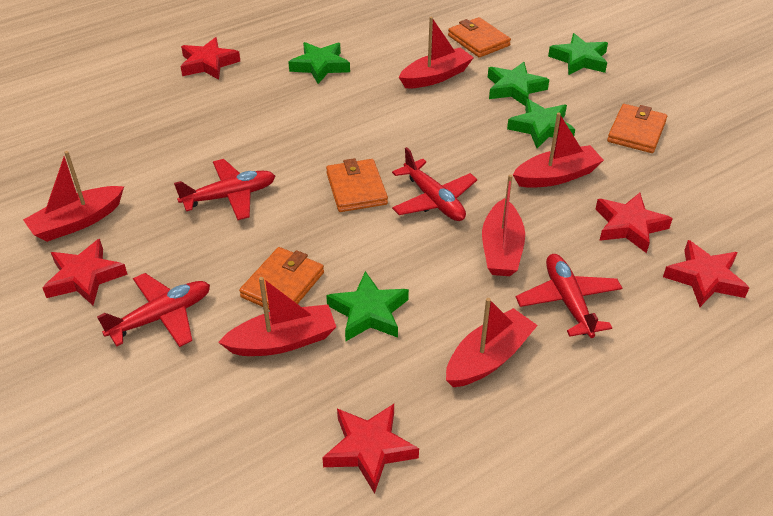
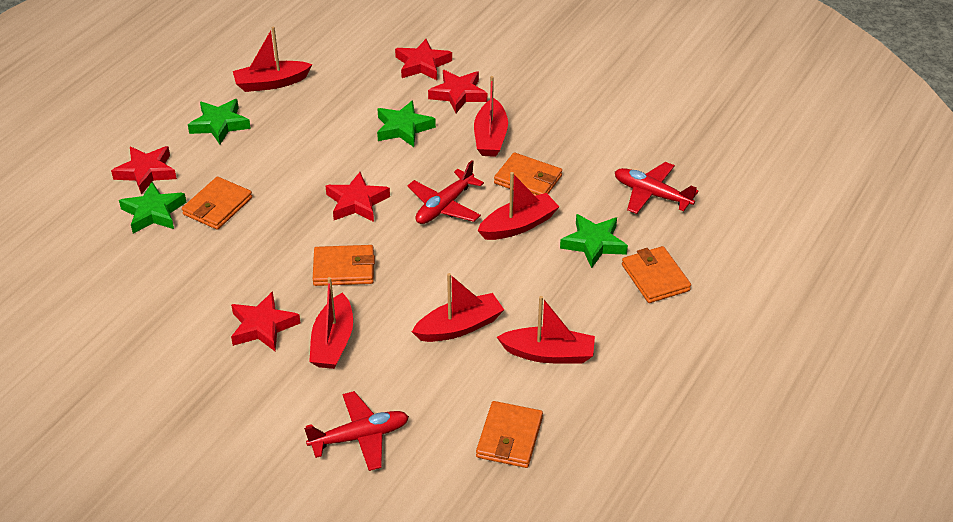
green star: 5 -> 4
orange wallet: 4 -> 5
red plane: 4 -> 3

